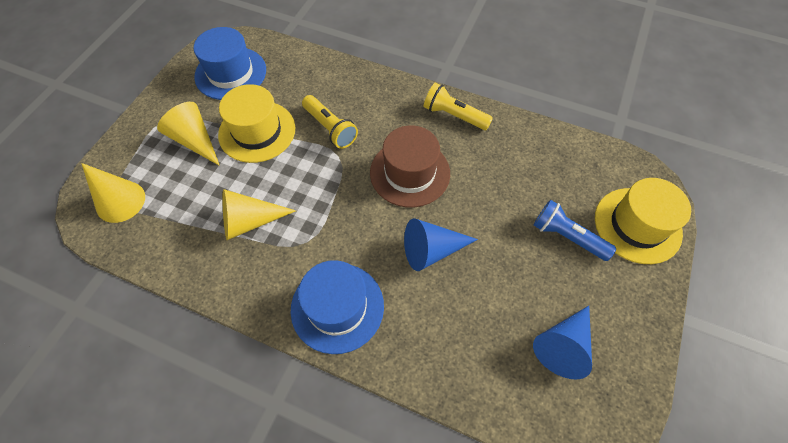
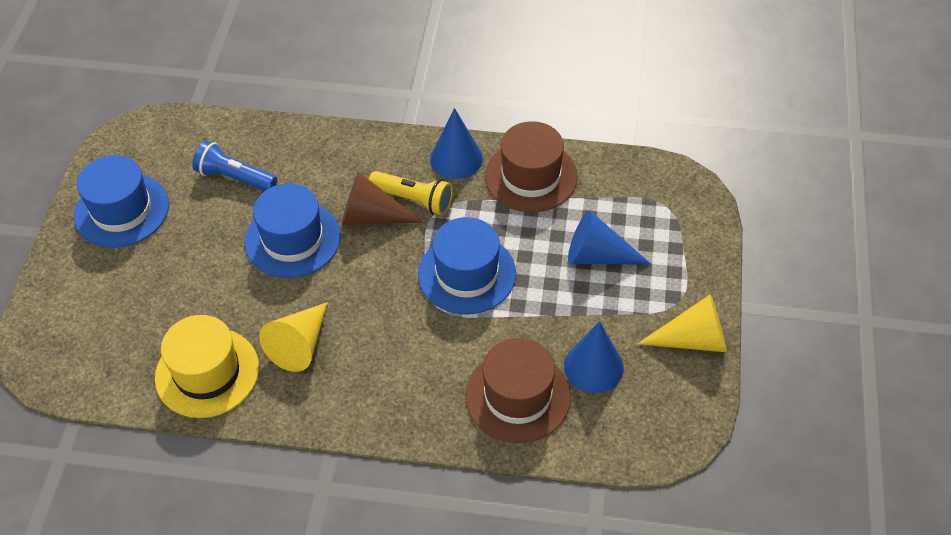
blue cone: 2 -> 3
blue hat: 2 -> 3
brown cone: 0 -> 1
brown hat: 1 -> 2
yellow cone: 3 -> 2
yellow flashlight: 2 -> 1
yellow hat: 2 -> 1

